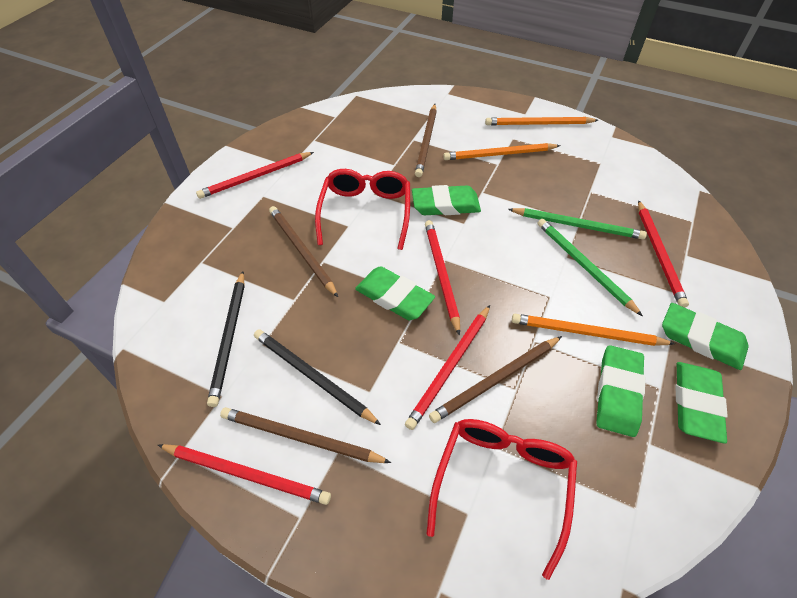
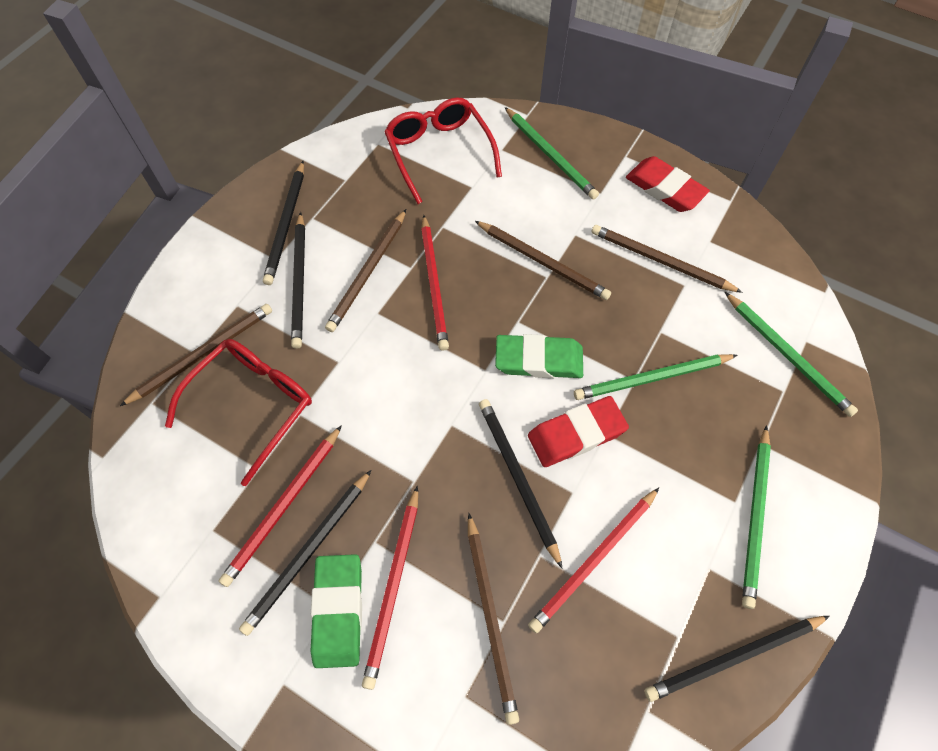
black pencil: 2 -> 5
brown pencil: 4 -> 5
green eraser: 5 -> 2
green pencil: 2 -> 4
orange pencil: 3 -> 0
red eraser: 0 -> 2
red pencil: 5 -> 4

